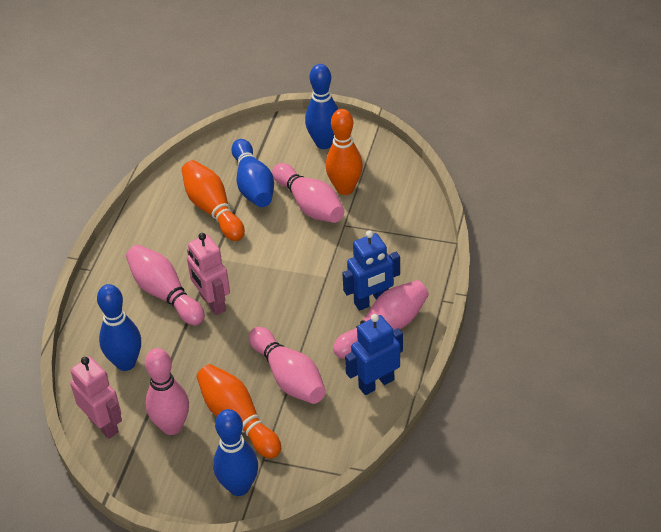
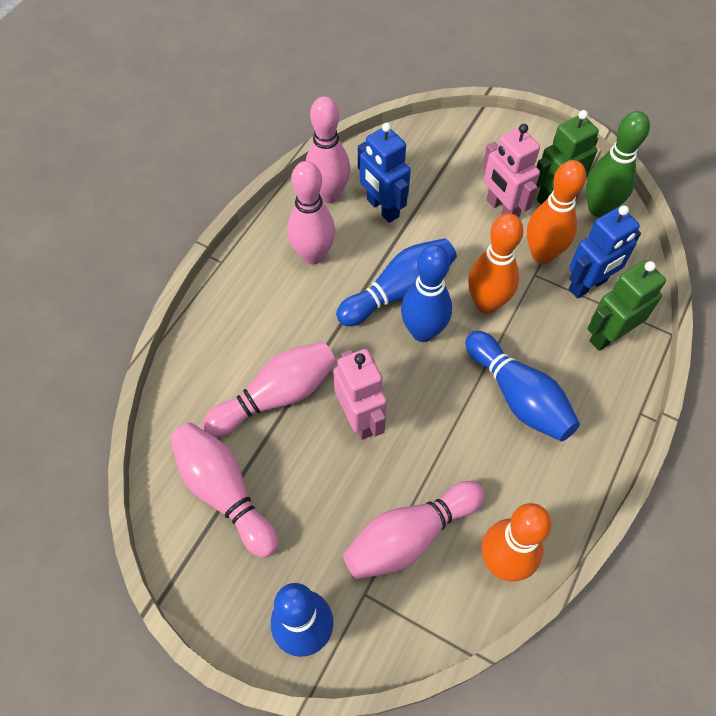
green bowling pin: 0 -> 1
green robot: 0 -> 2

